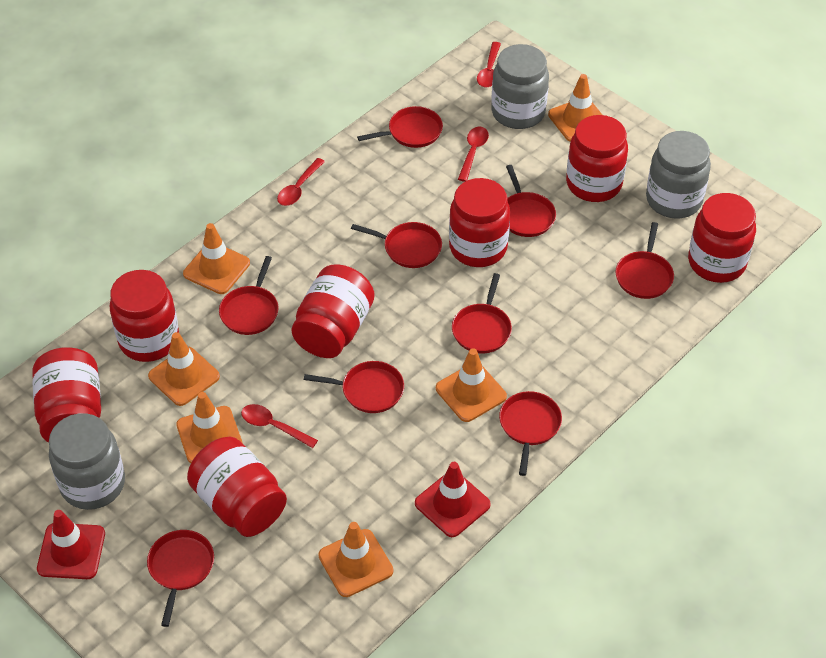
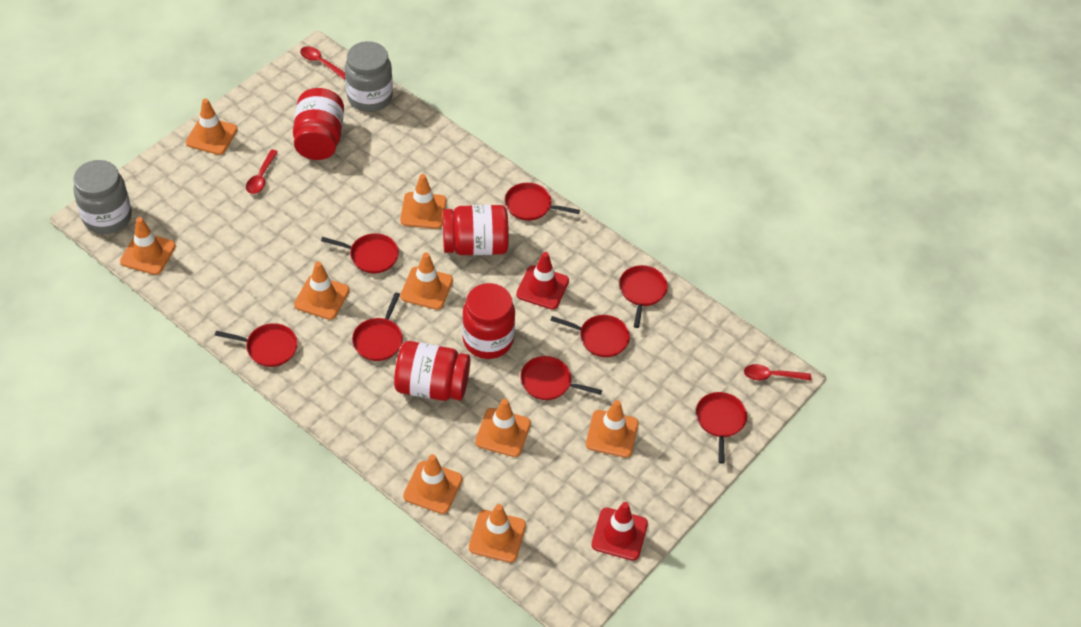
grey jar: 3 -> 2
orange traffic cone: 6 -> 9
red jar: 7 -> 4
red pan: 9 -> 8
red spoon: 4 -> 3

